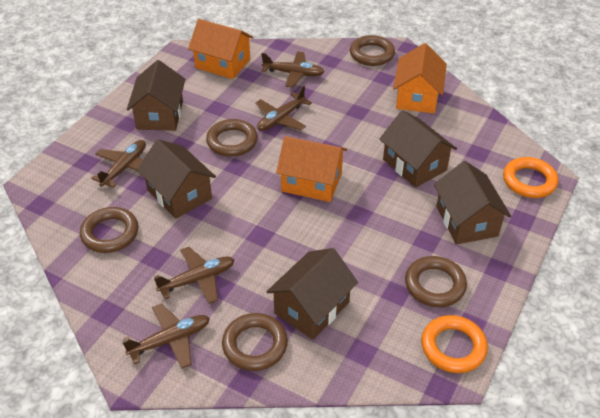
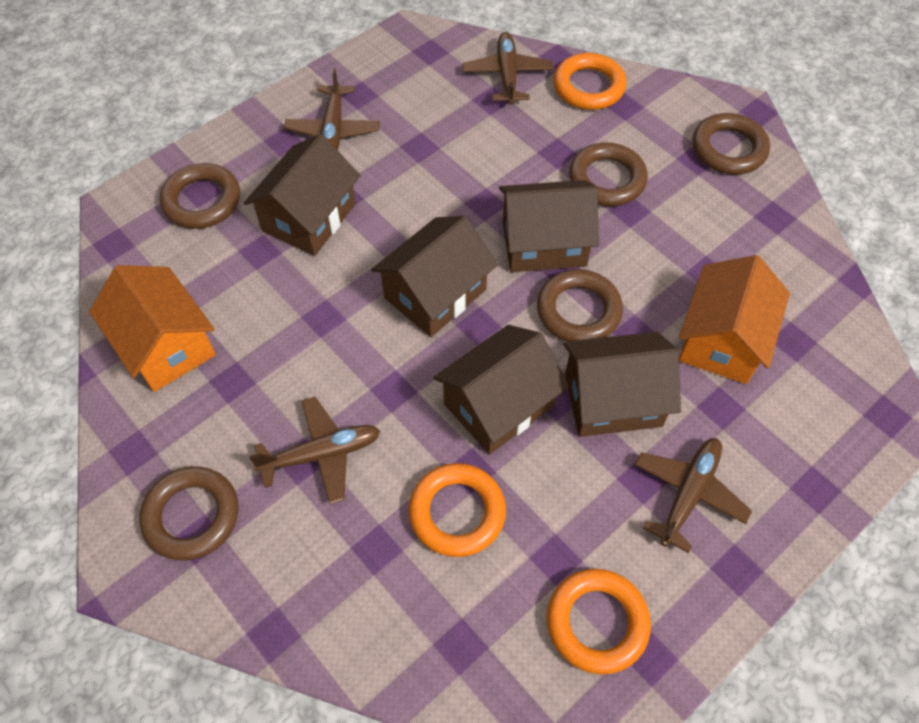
brown plane: 5 -> 4
orange house: 3 -> 2
orange ring: 2 -> 3

